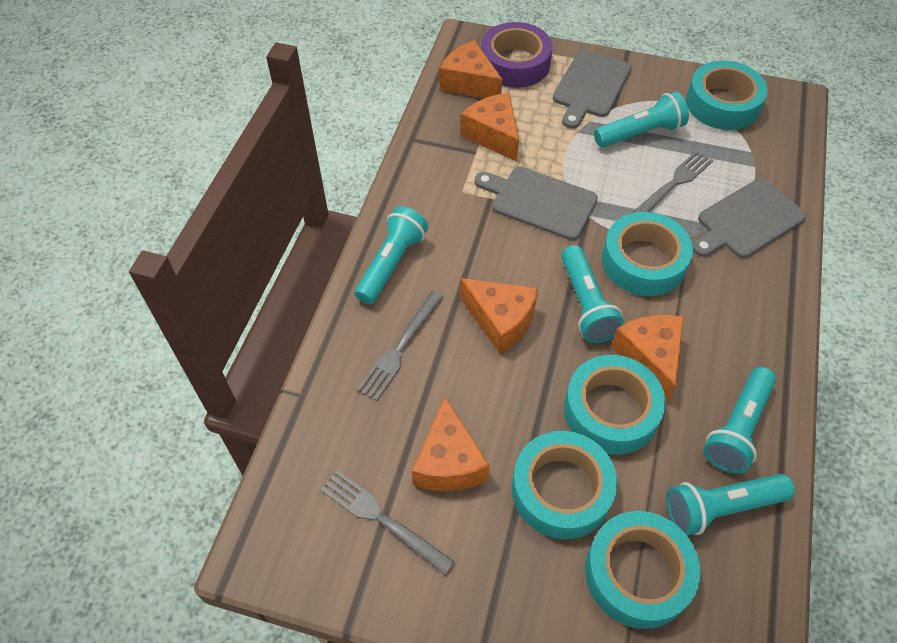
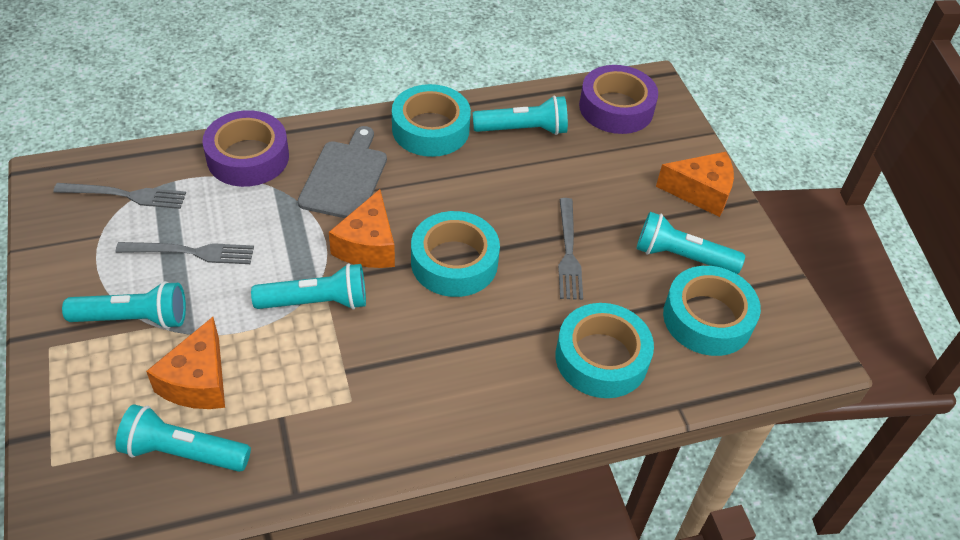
grey cutting board: 3 -> 1
orange cheese: 5 -> 3
purple tape: 1 -> 2
turquoise tape: 5 -> 4

